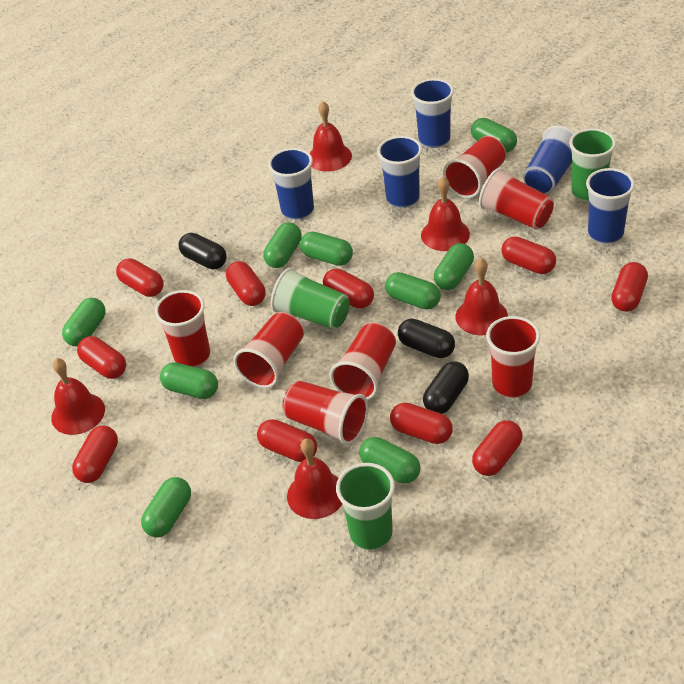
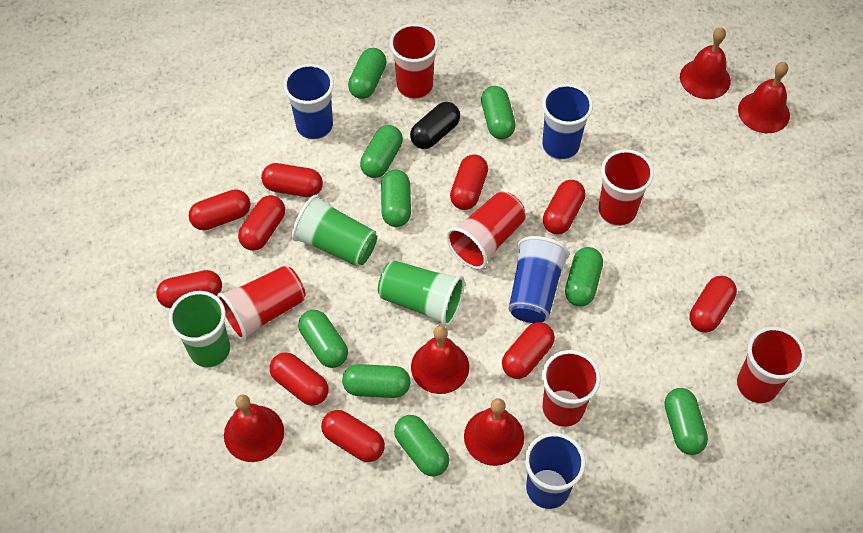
black capsule: 3 -> 1
blue cup: 5 -> 4
red cup: 7 -> 6

